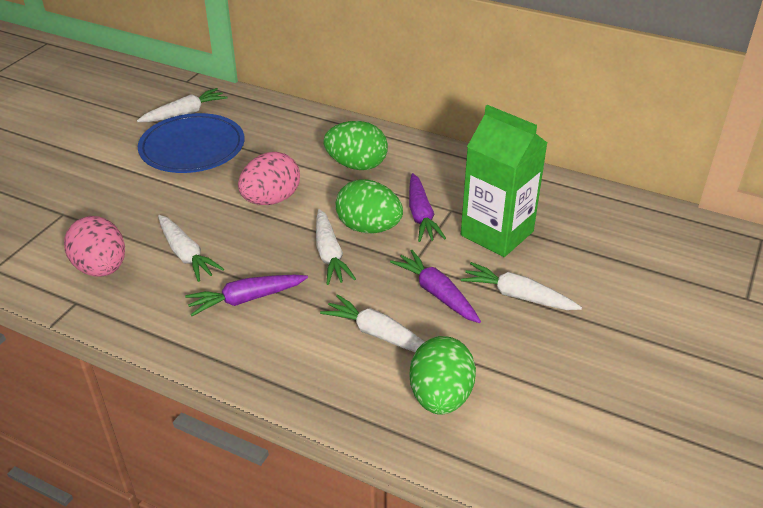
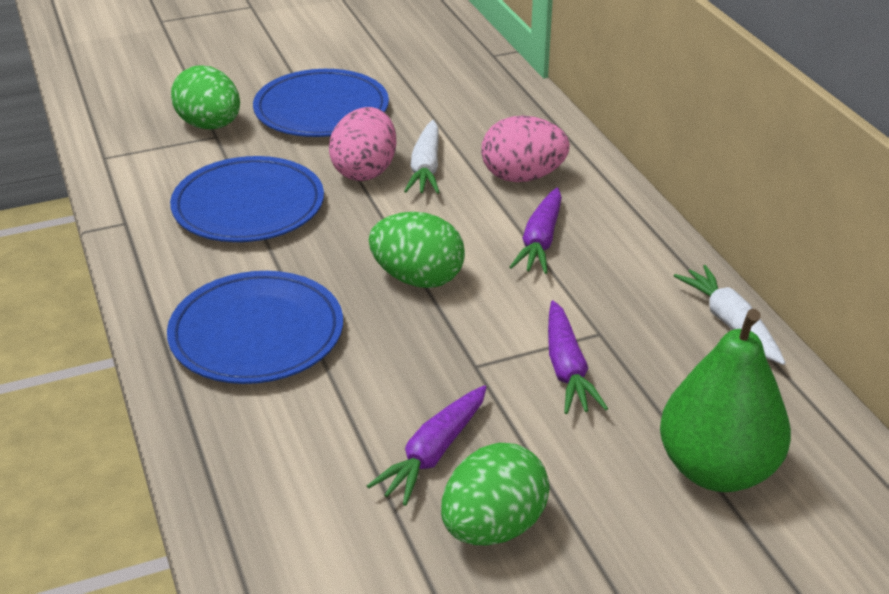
blue plate: 1 -> 3
green carton: 1 -> 0
green pear: 0 -> 1
white carrot: 5 -> 2

